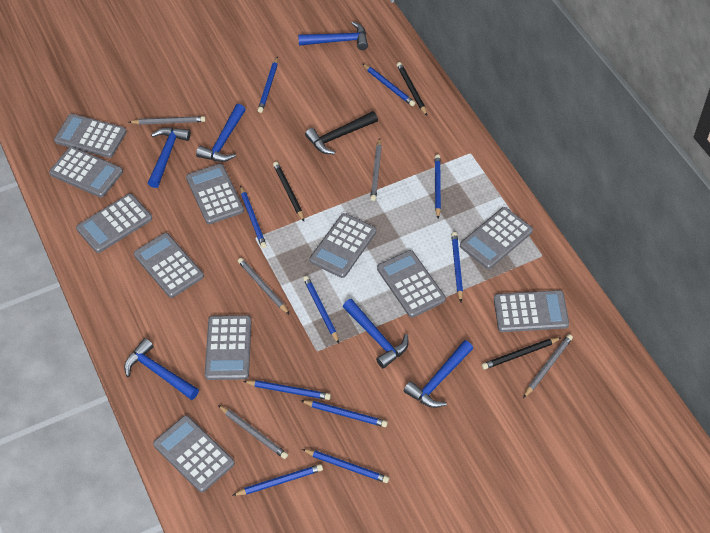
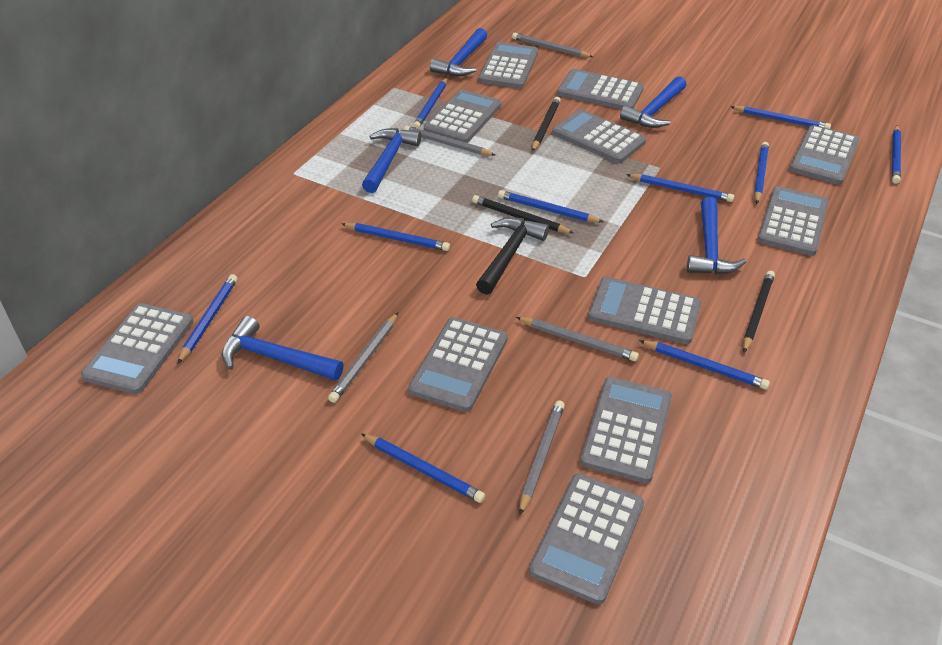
blue hammer: 6 -> 5

